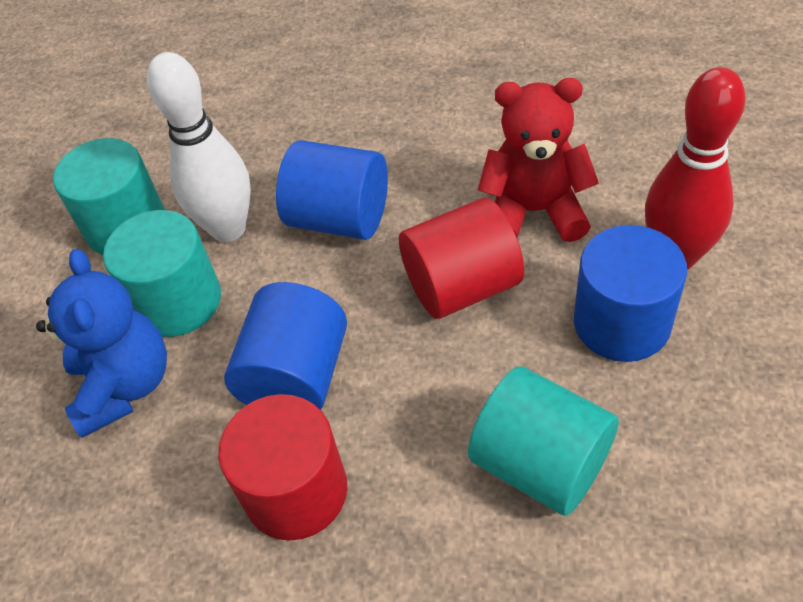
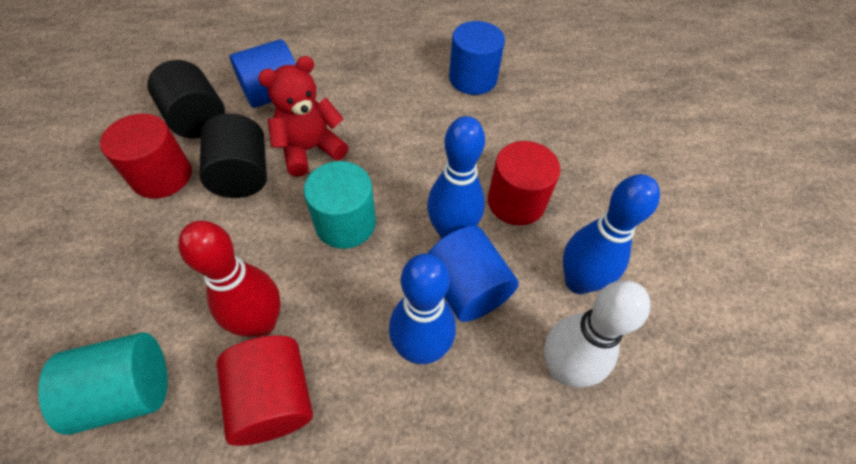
black cylinder: 0 -> 2
blue bowling pin: 0 -> 3
blue teddy bear: 1 -> 0
red cylinder: 2 -> 3
turquoise cylinder: 3 -> 2

